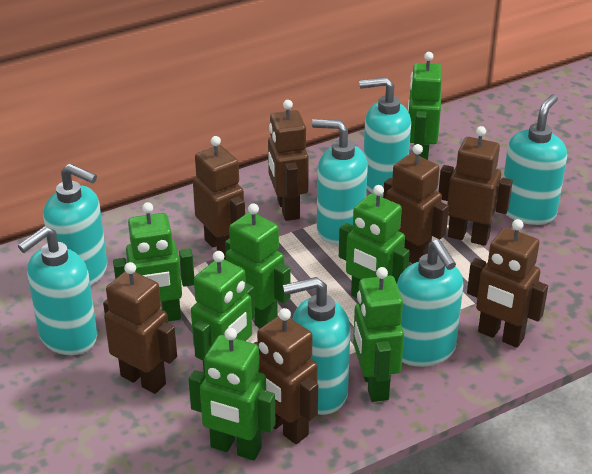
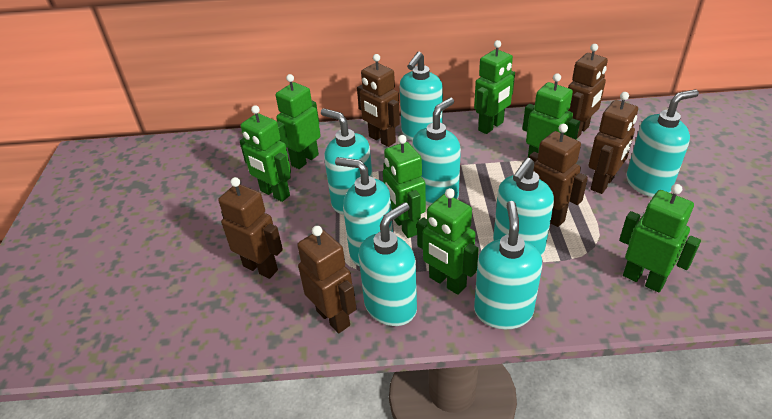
brown robot: 7 -> 6
turquoise soap dispenser: 7 -> 8

